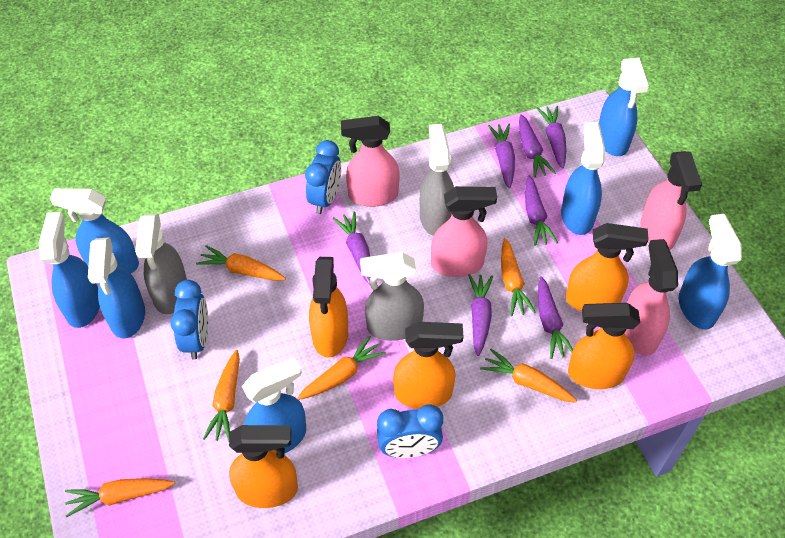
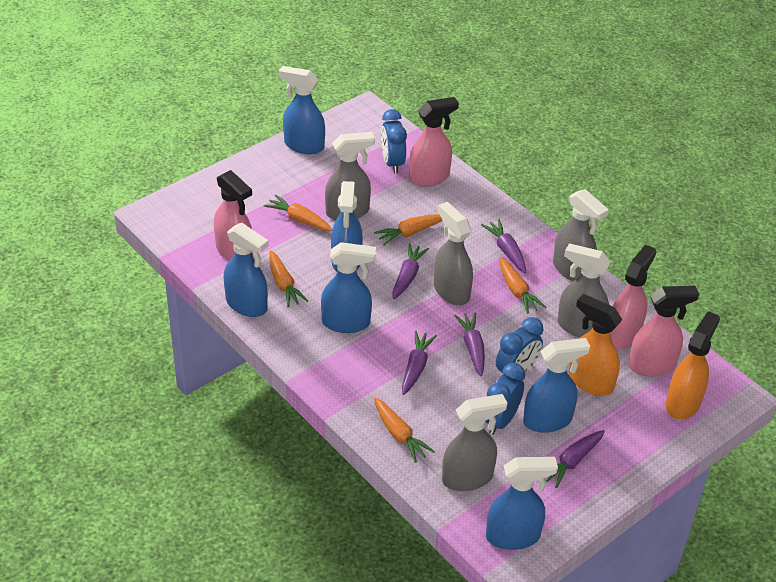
blue spray bottle: 7 -> 6
grey spray bottle: 3 -> 5
orange carrot: 6 -> 5
orange spray bottle: 5 -> 2
purple carrot: 7 -> 5

